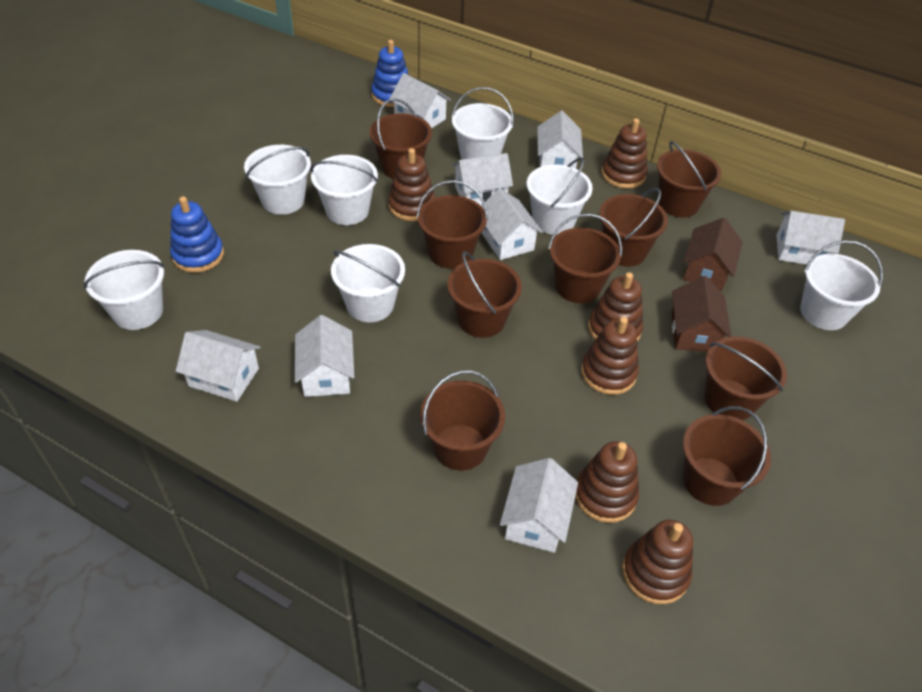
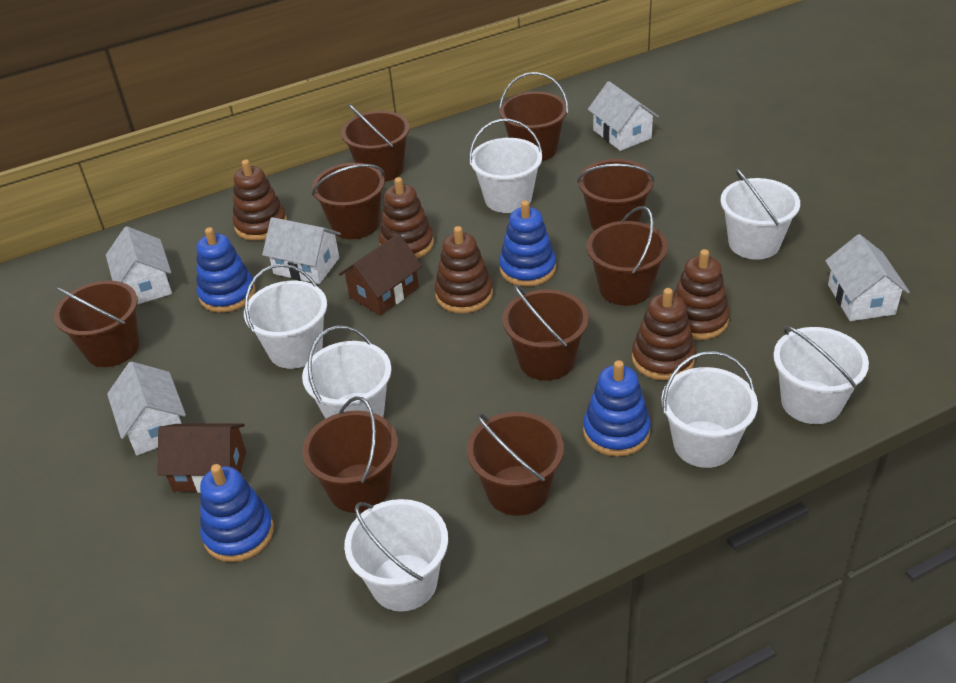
blue stacking toy: 2 -> 4
brown stacking toy: 6 -> 5
white house: 8 -> 5

